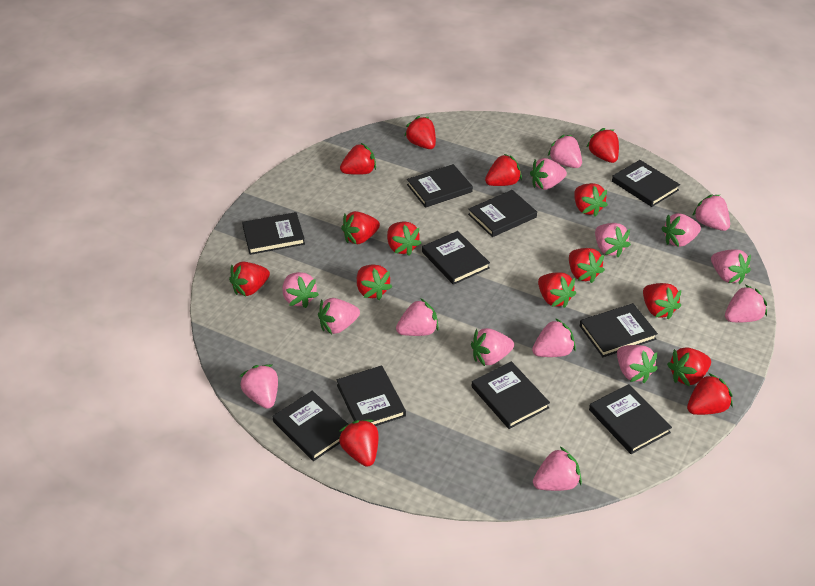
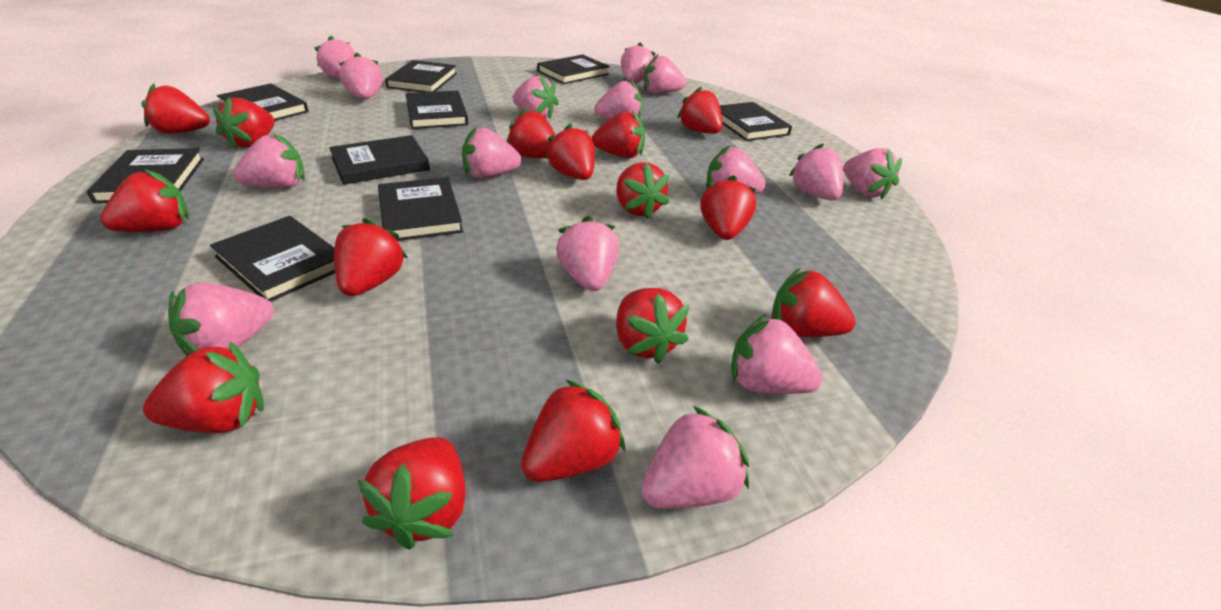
black book: 10 -> 9

